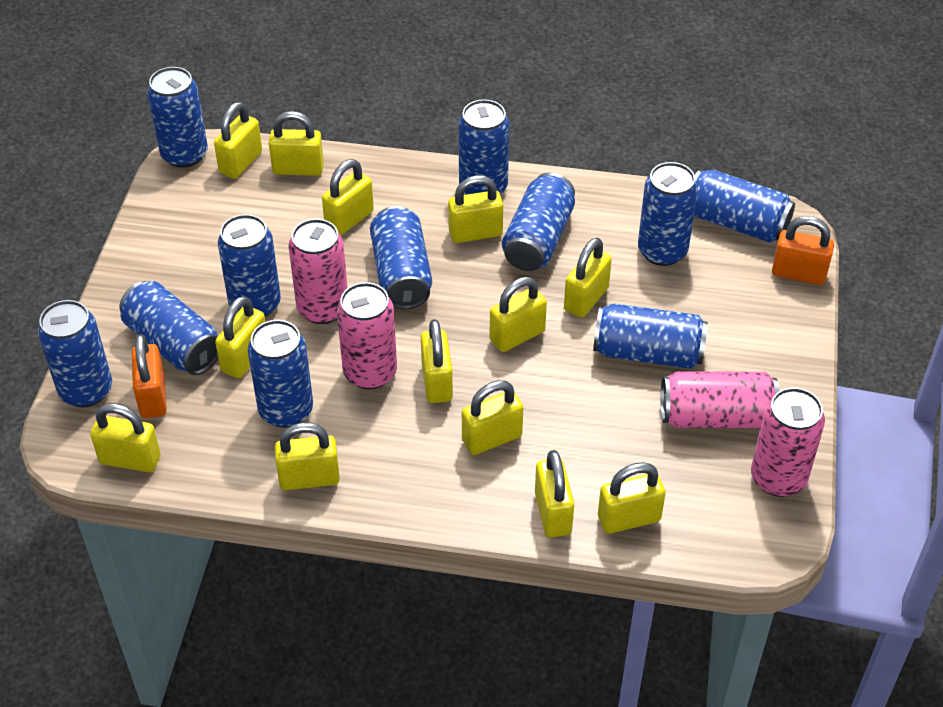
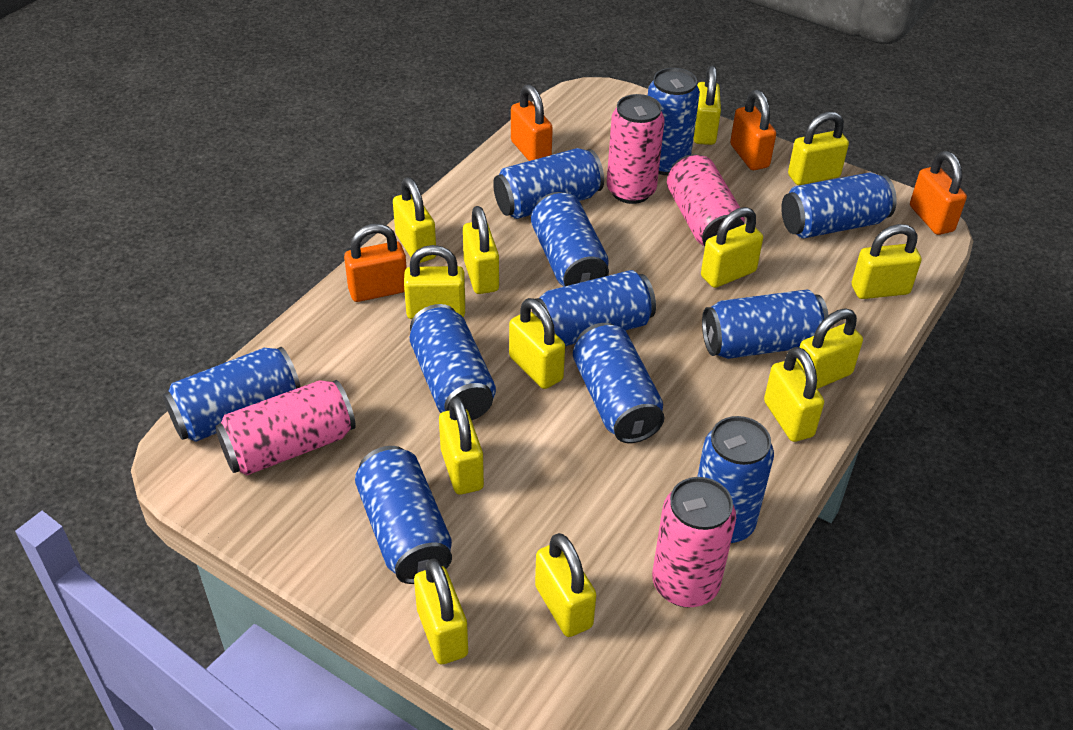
orange padlock: 2 -> 4

